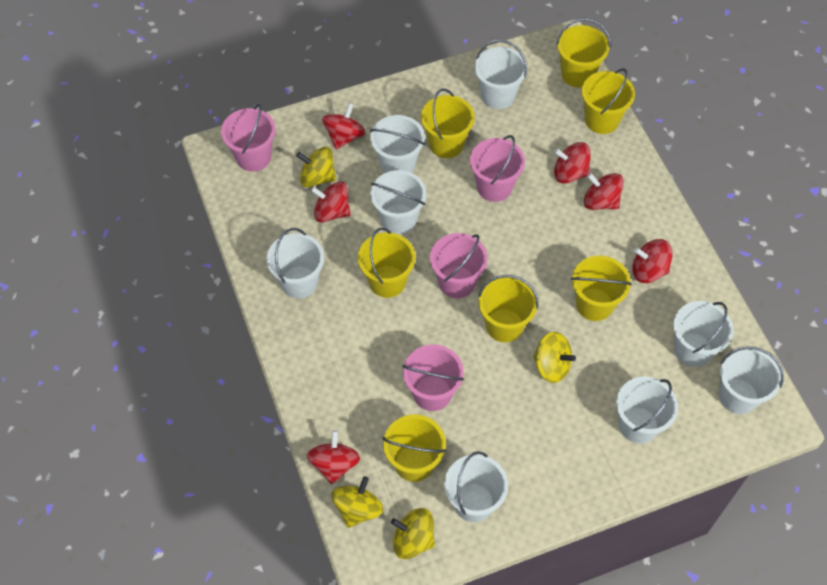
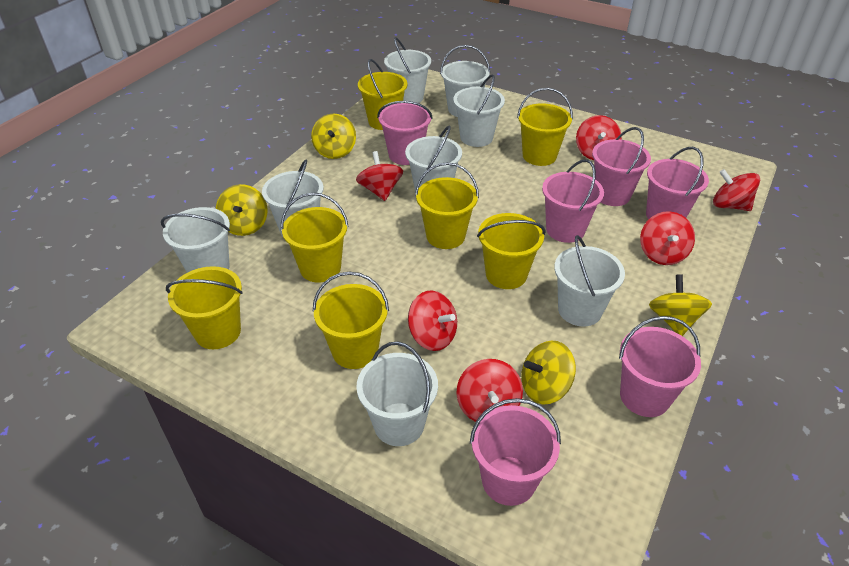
pink bucket: 4 -> 6

